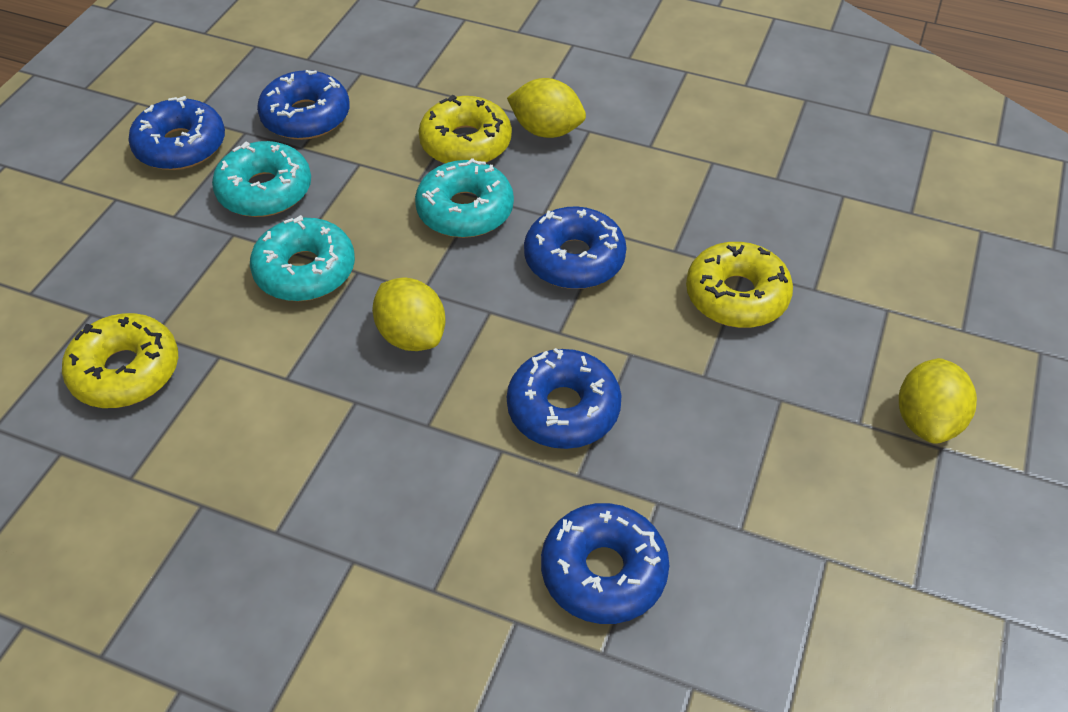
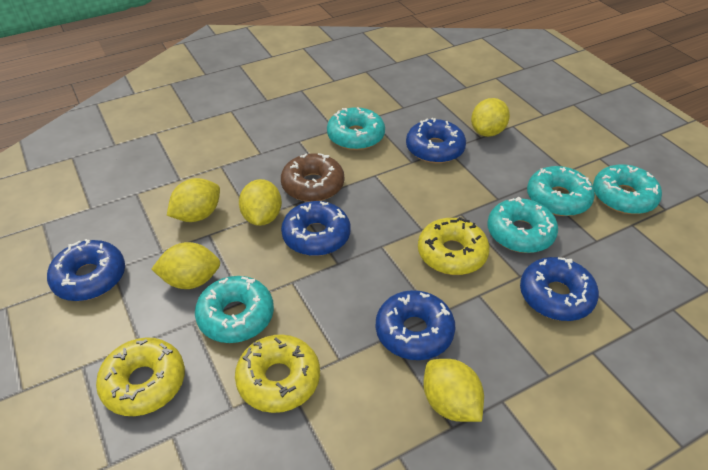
brown donut: 0 -> 1
turquoise donut: 3 -> 5
yellow lemon: 3 -> 5

